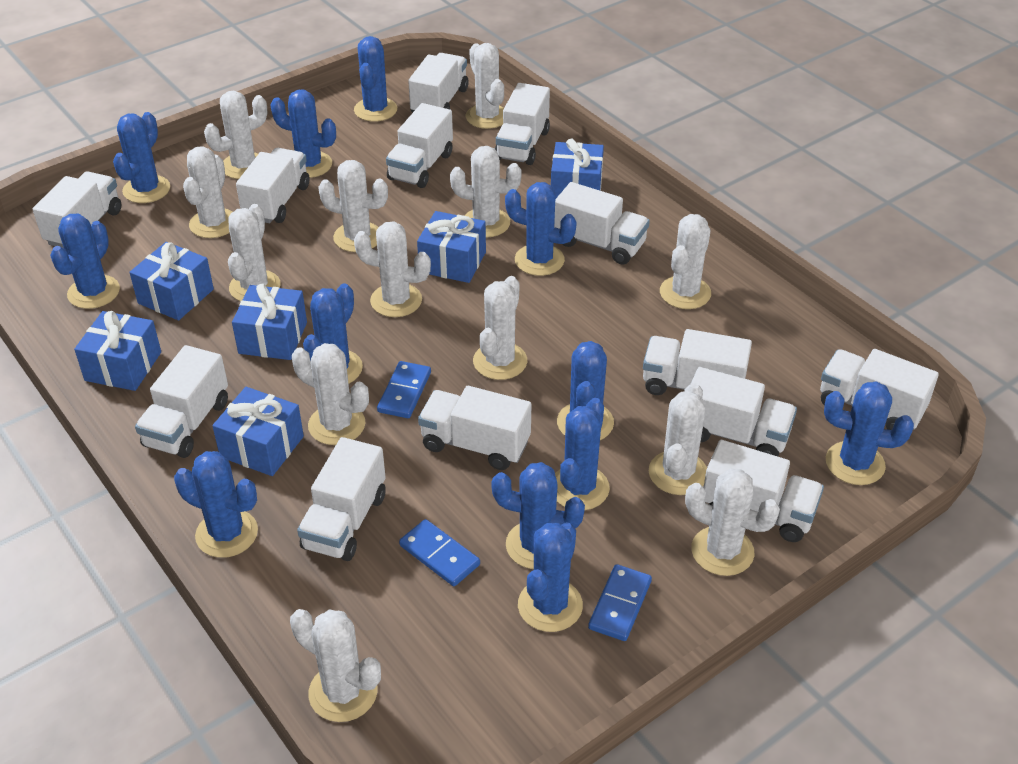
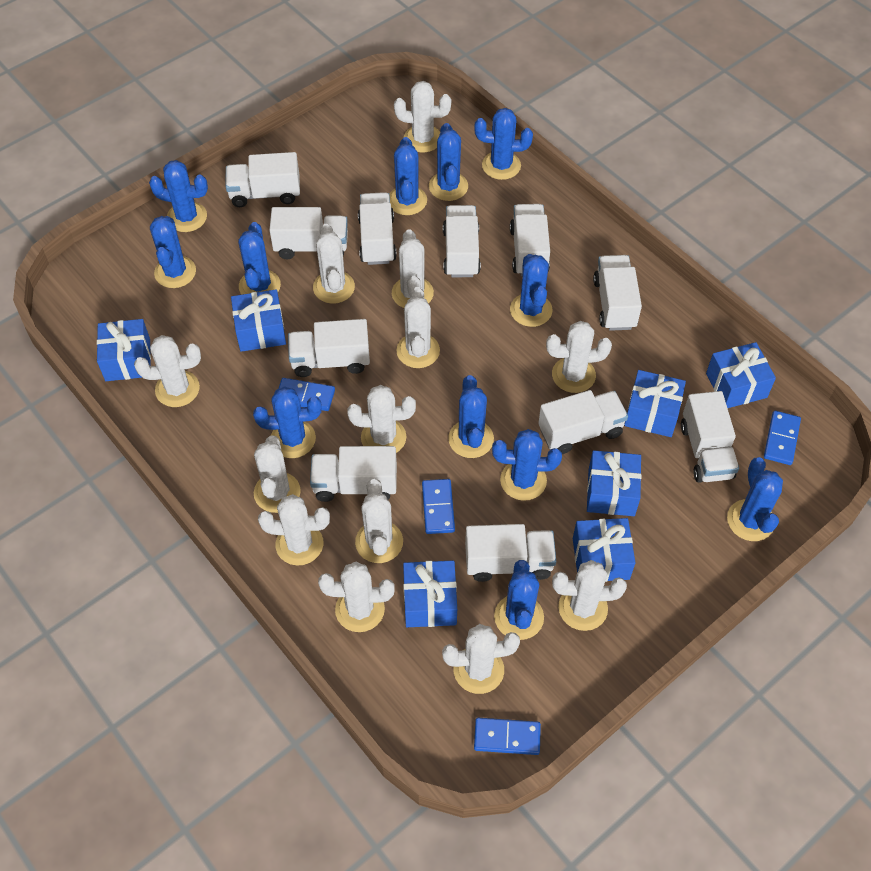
blue domino: 3 -> 4
blue gift: 6 -> 7
white truck: 13 -> 11

